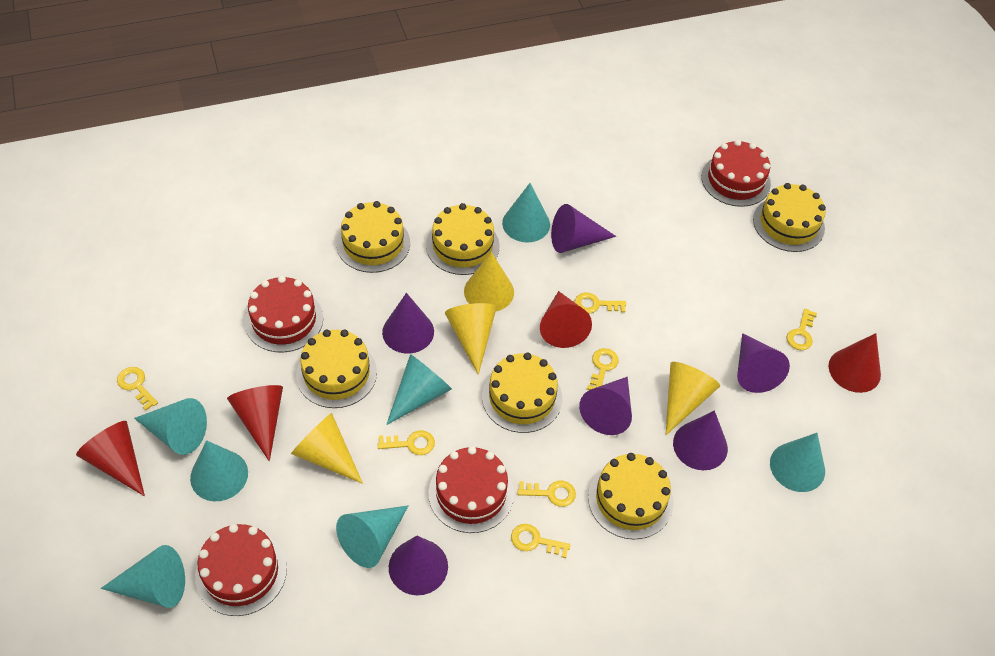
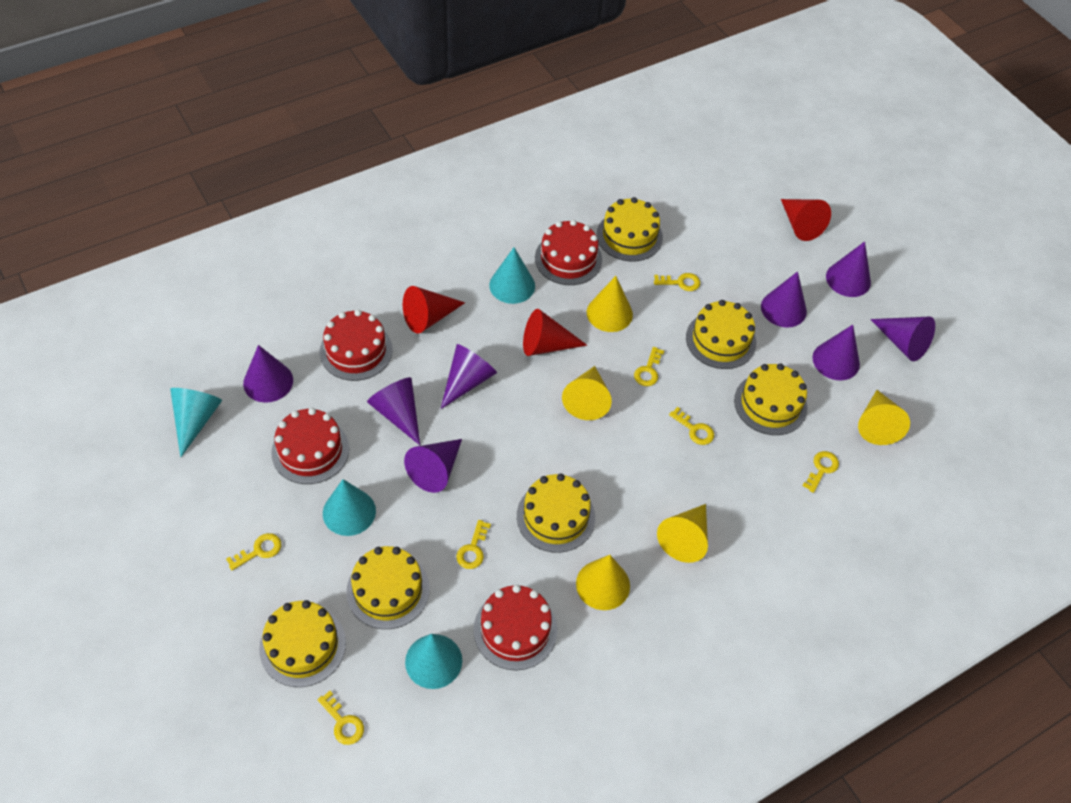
purple cone: 6 -> 8
red cone: 4 -> 3
turquoise cone: 7 -> 4
yellow cone: 4 -> 5

